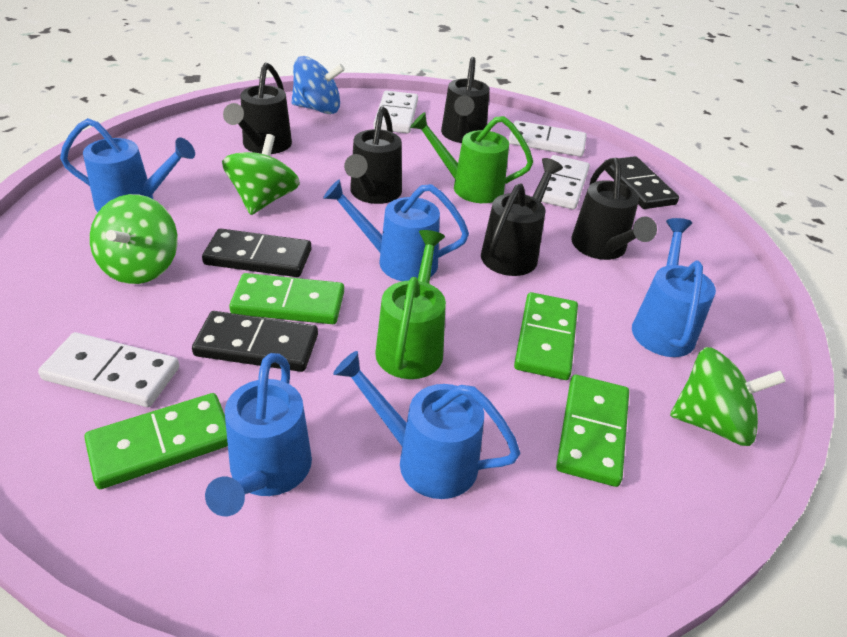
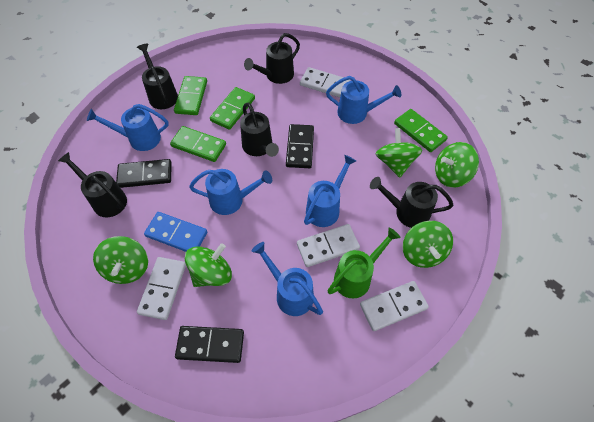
blue domino: 0 -> 1
blue spinning top: 1 -> 0
green spinning top: 3 -> 5
green watering can: 2 -> 1

